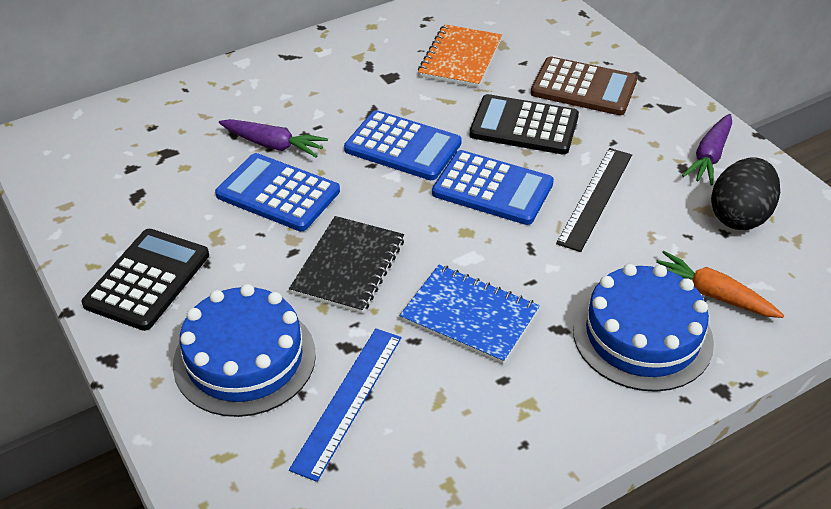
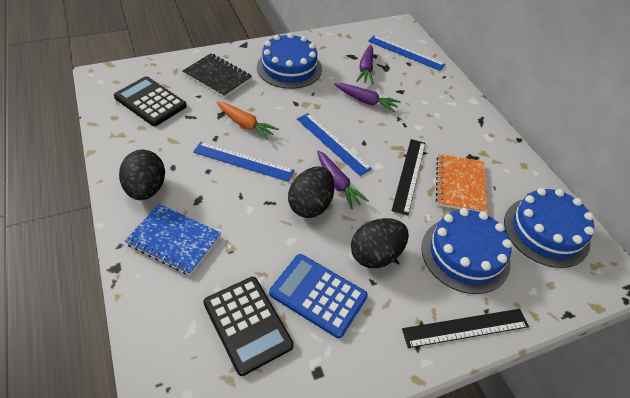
black egg: 1 -> 3
black ruler: 1 -> 2
blue cake: 2 -> 3
blue calculator: 3 -> 1
blue ruler: 1 -> 3
brown calculator: 1 -> 0
purple carrot: 2 -> 3

